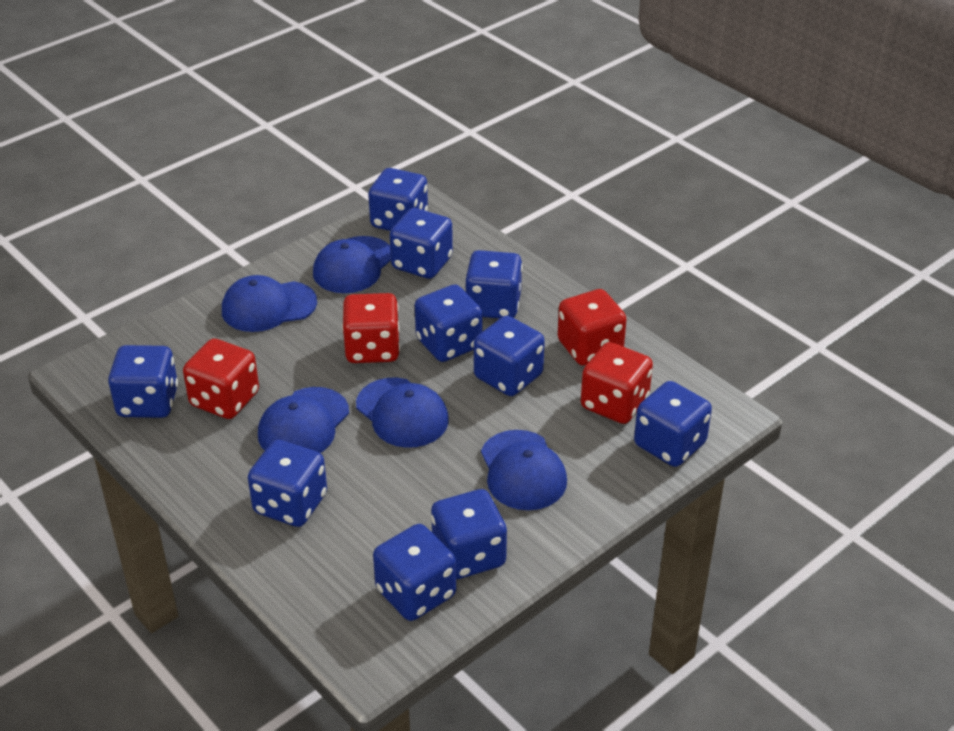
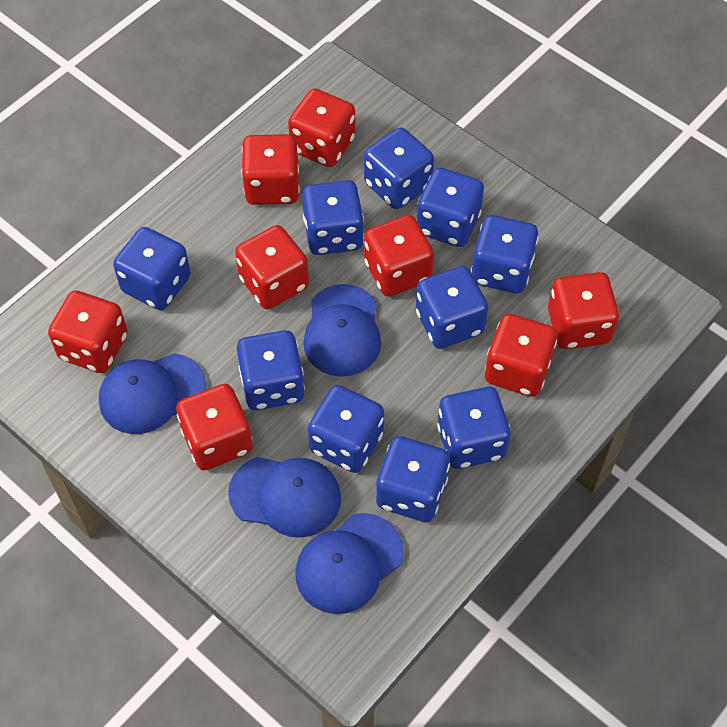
blue cap: 5 -> 4
red dice: 4 -> 8

